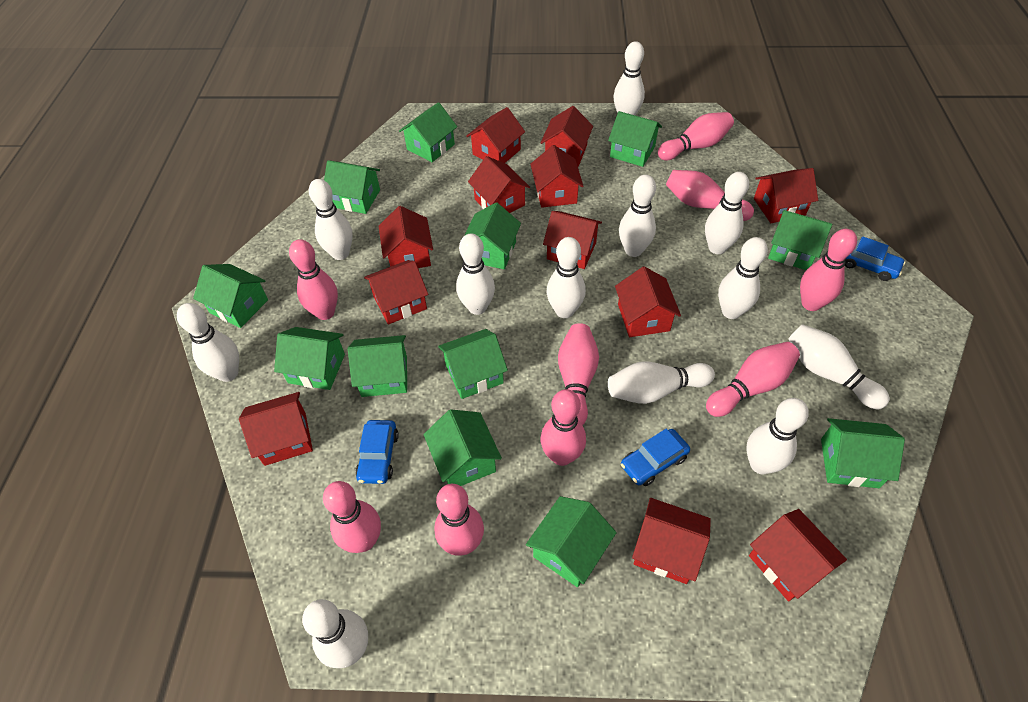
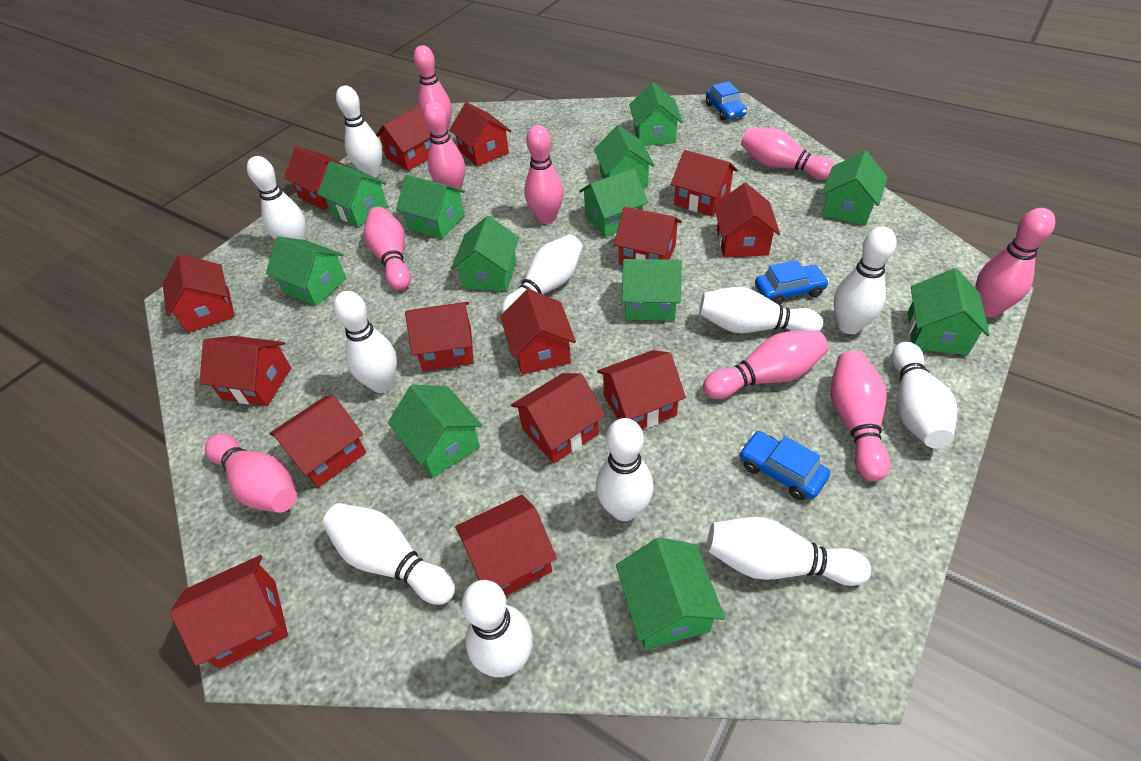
red house: 12 -> 15
white bowling pin: 12 -> 11

